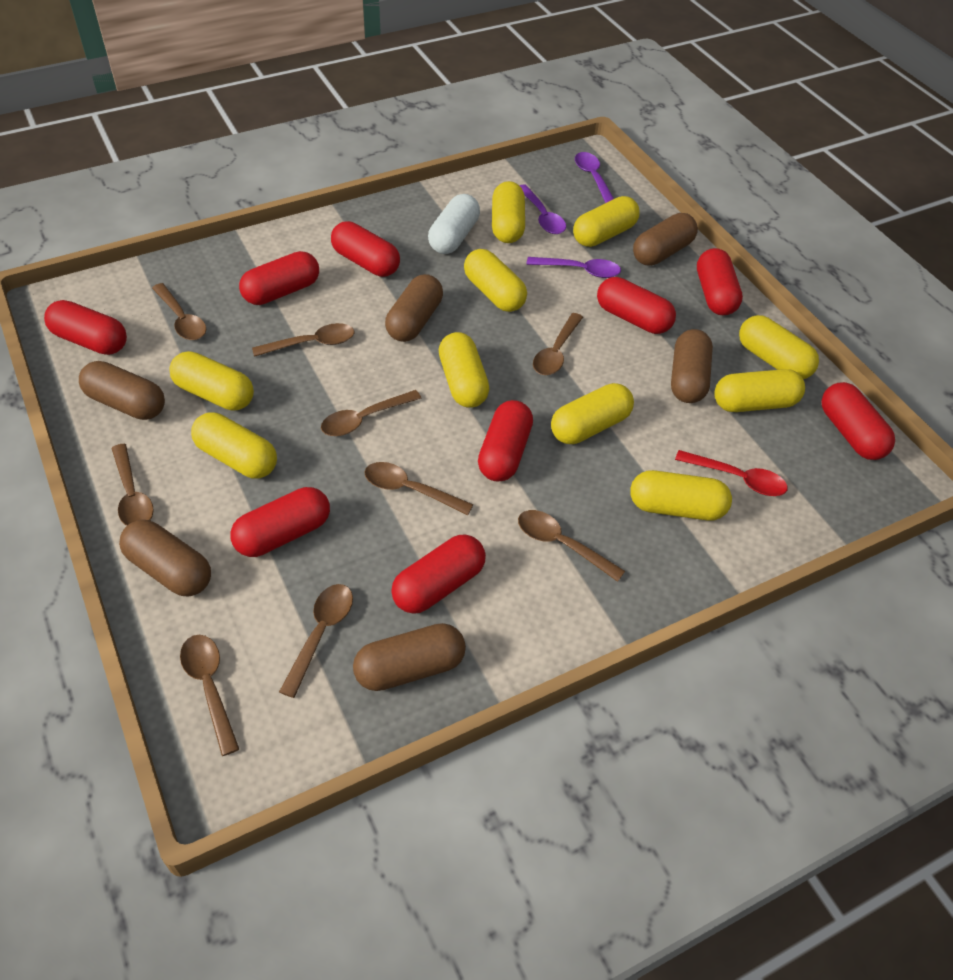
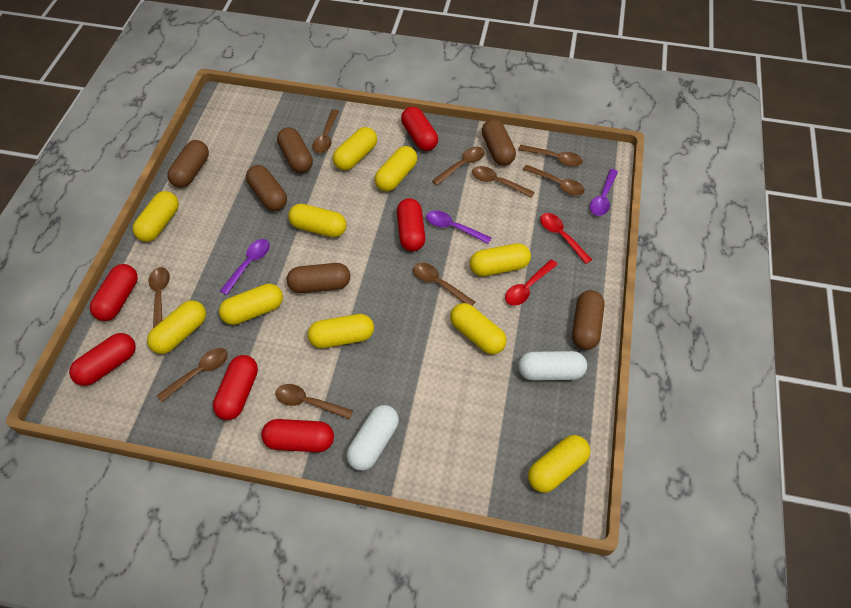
red capsule: 9 -> 6
red spoon: 1 -> 2
white capsule: 1 -> 2

